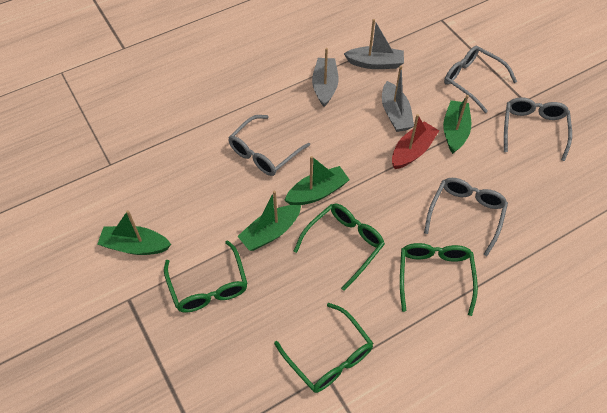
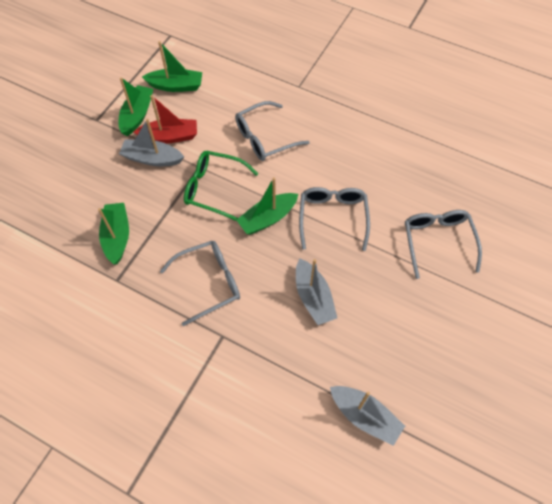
green glasses: 4 -> 1

